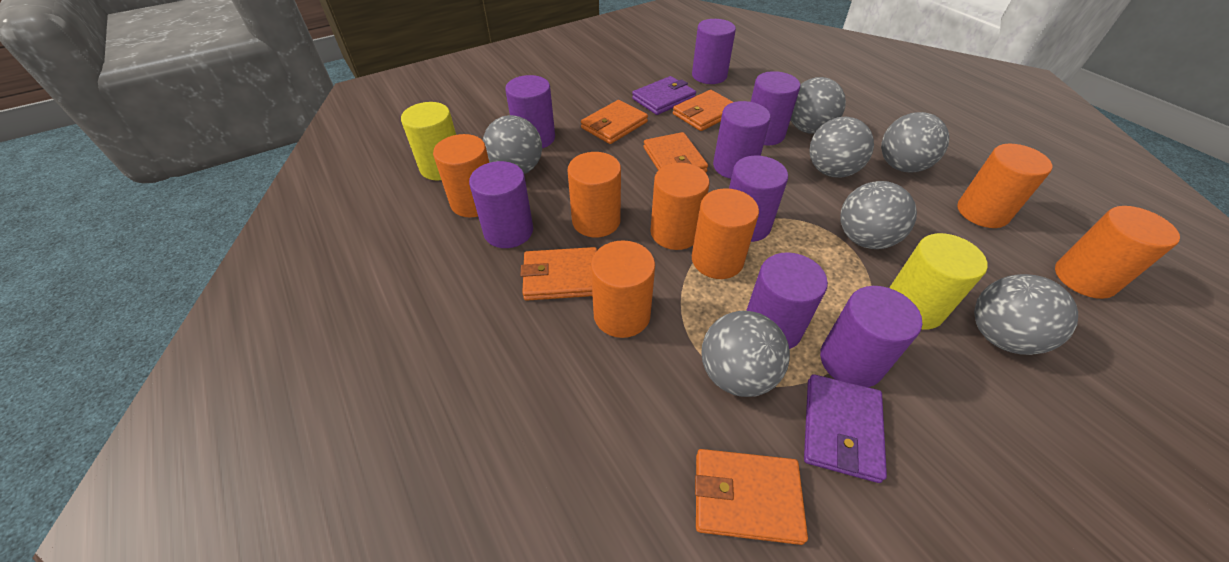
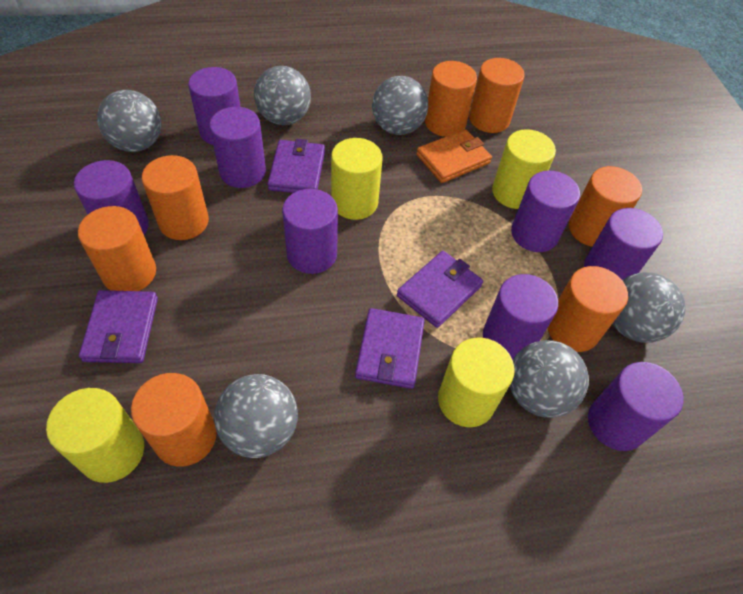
grey ball: 7 -> 6
orange wallet: 5 -> 1
purple wallet: 2 -> 4
yellow cylinder: 2 -> 4

